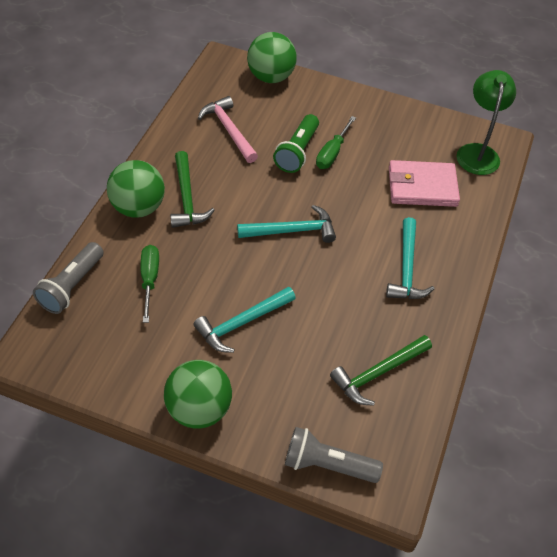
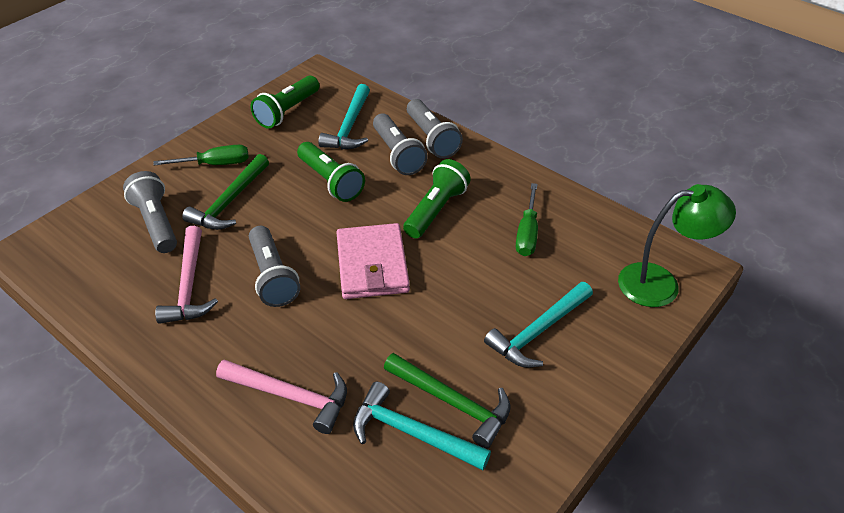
green ball: 3 -> 0
green flashlight: 1 -> 3
grey flashlight: 2 -> 4
pink hammer: 1 -> 2

